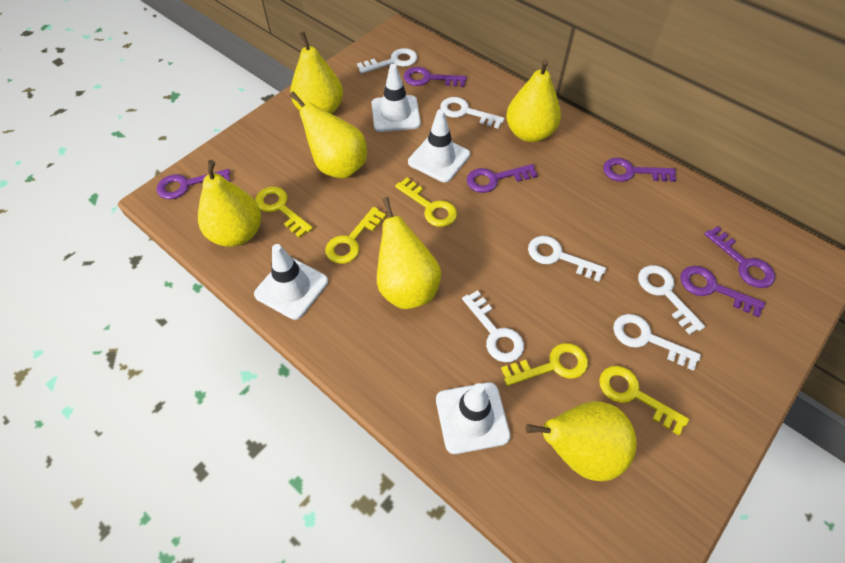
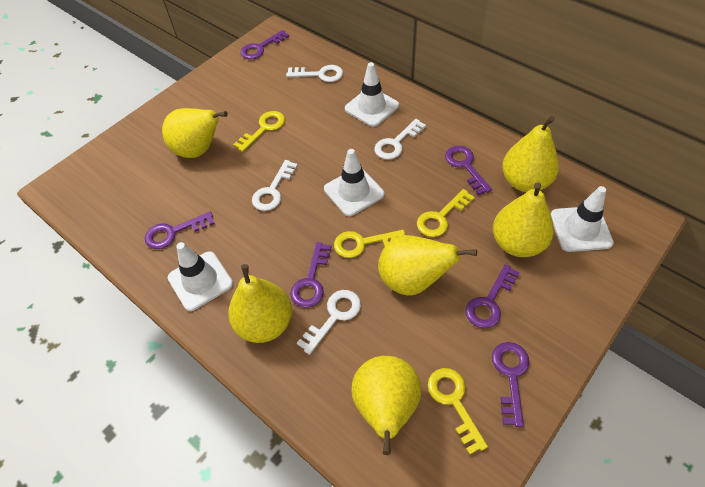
white key: 6 -> 4
yellow key: 5 -> 4

